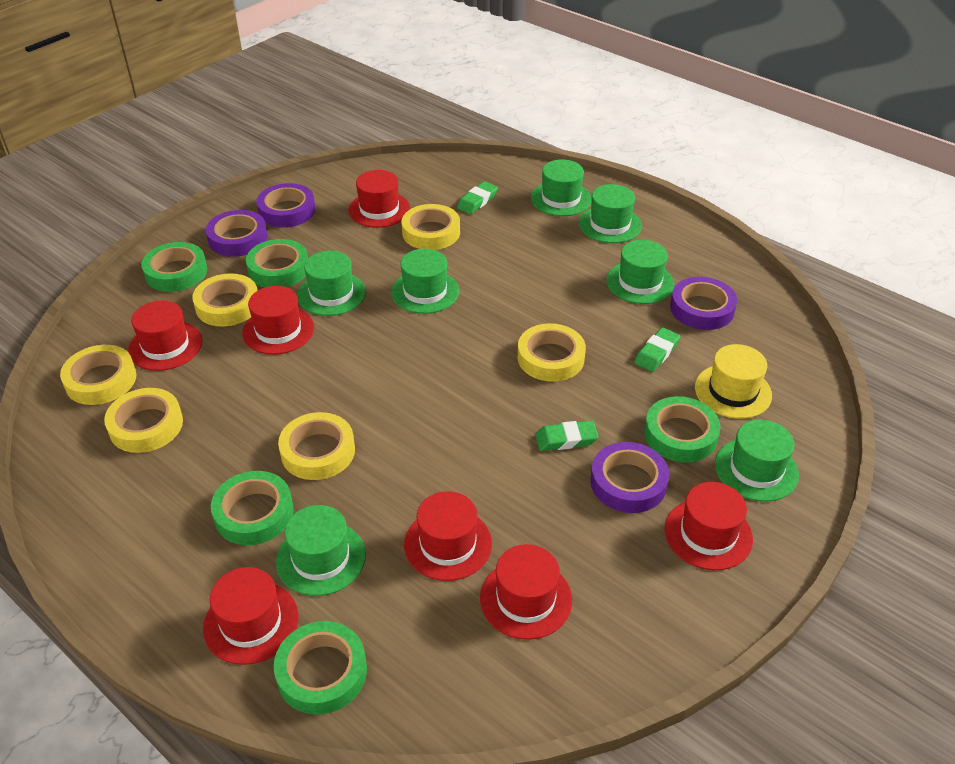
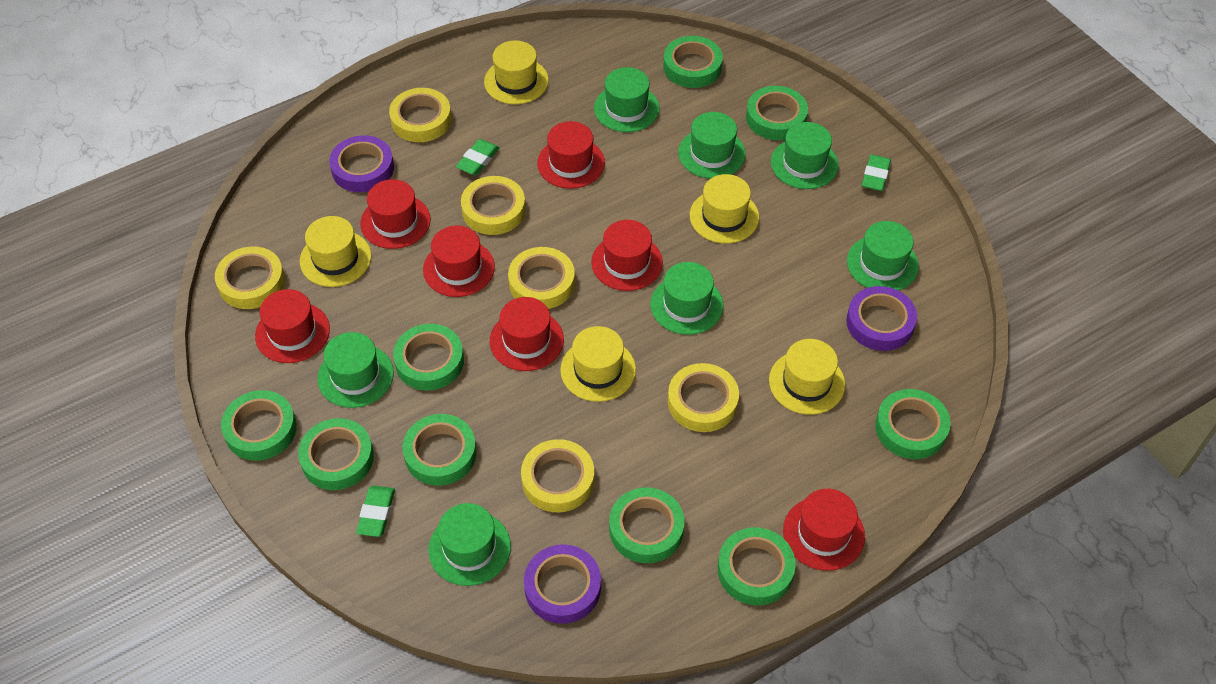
green tape: 5 -> 9
purple tape: 4 -> 3
yellow hat: 1 -> 5

